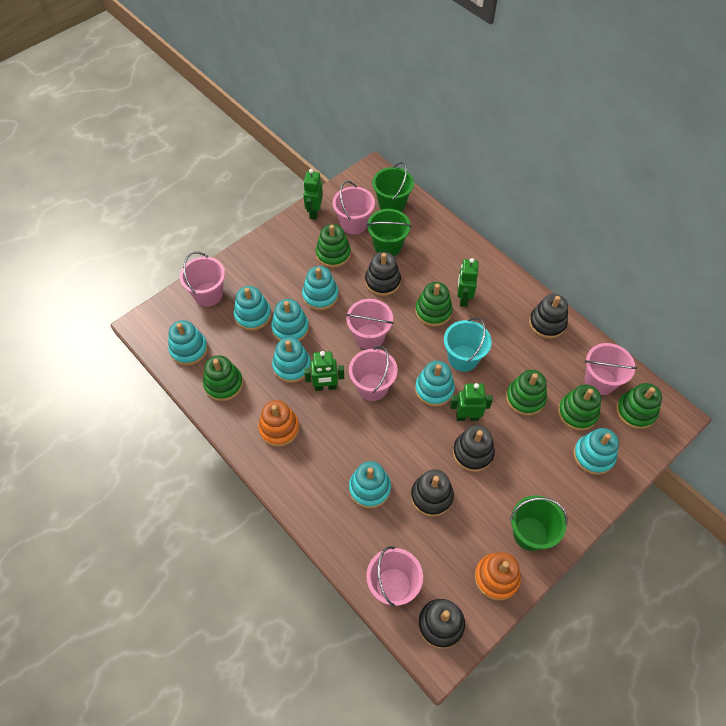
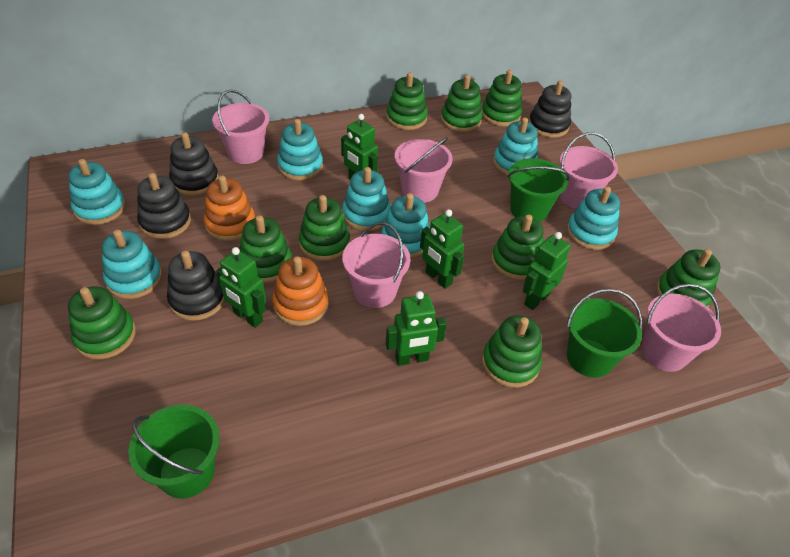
black stacking toy: 5 -> 4
green robot: 4 -> 5
green stacking toy: 6 -> 9
pink bucket: 6 -> 5
turquoise bucket: 1 -> 0
turquoise stacking toy: 8 -> 7

